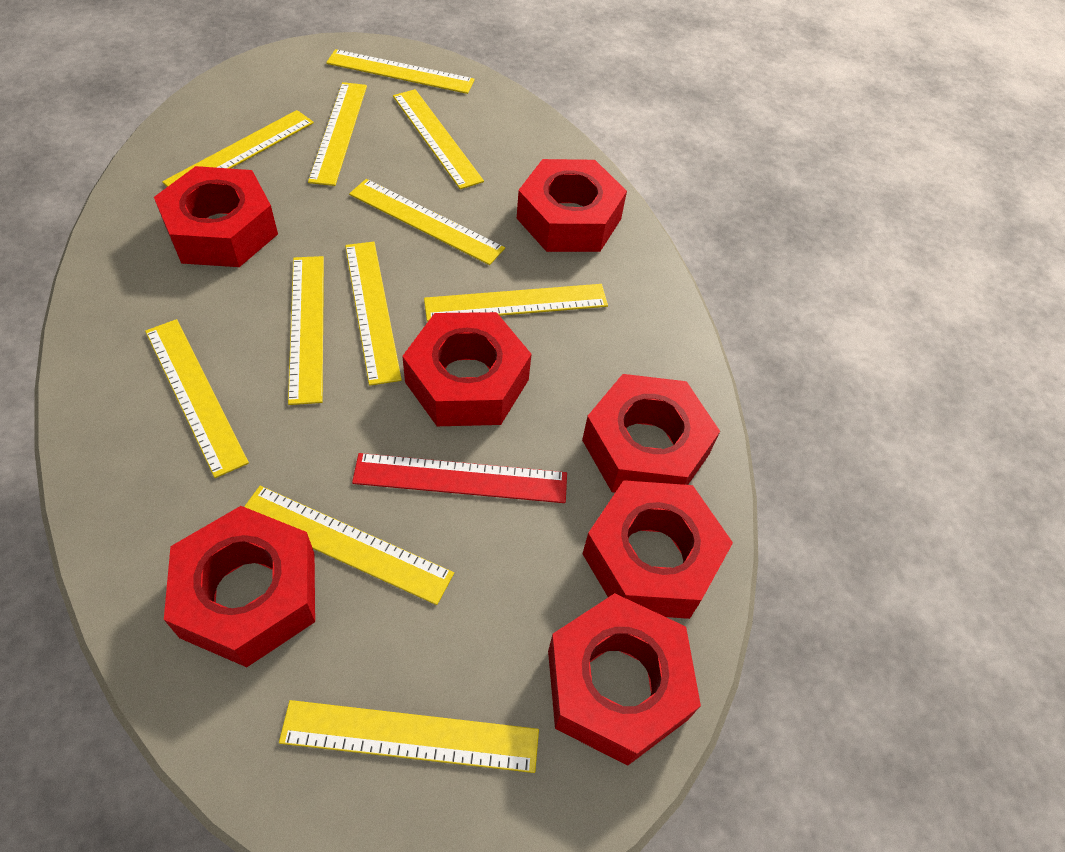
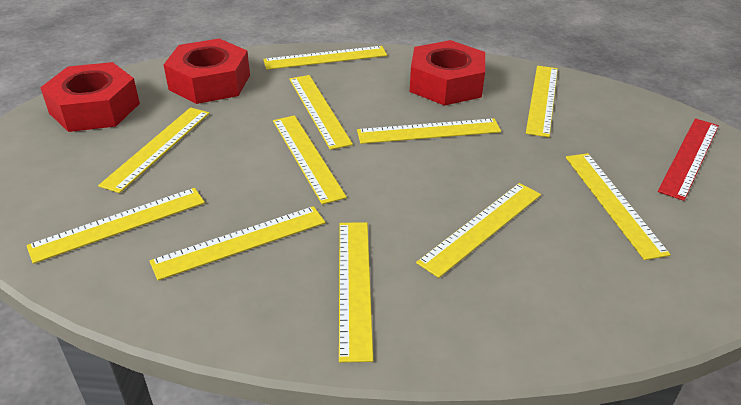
red nut: 7 -> 3

